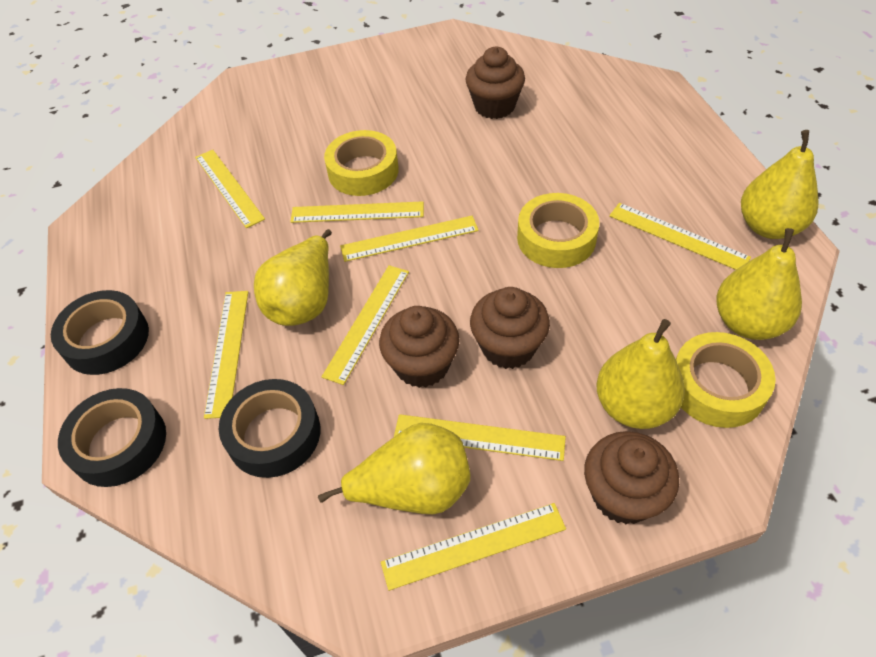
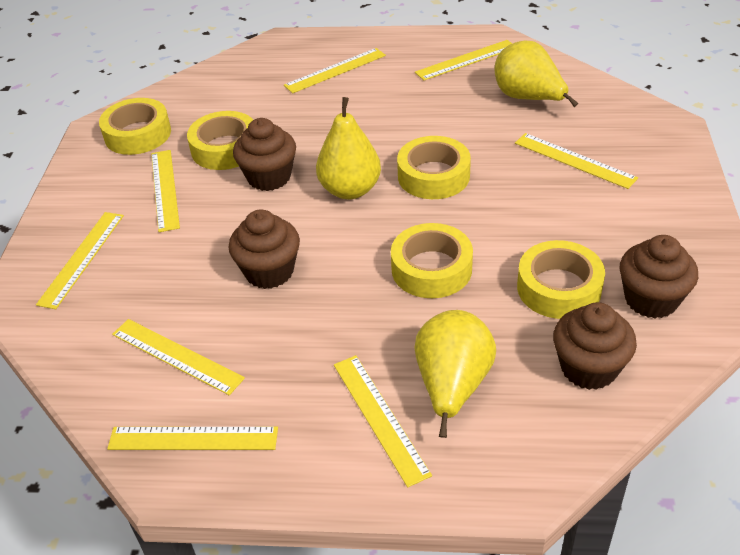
black tape: 3 -> 0
yellow pear: 5 -> 3
yellow tape: 3 -> 5

